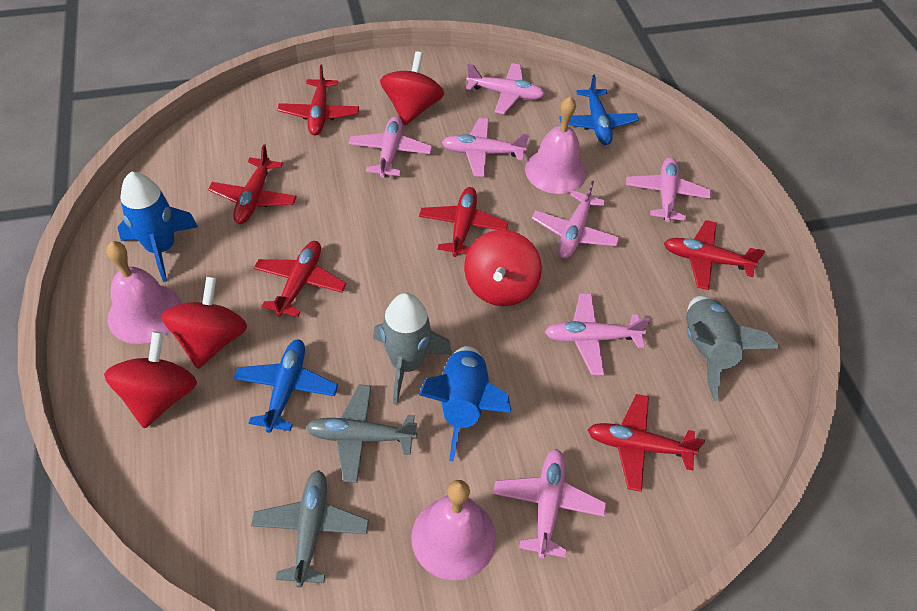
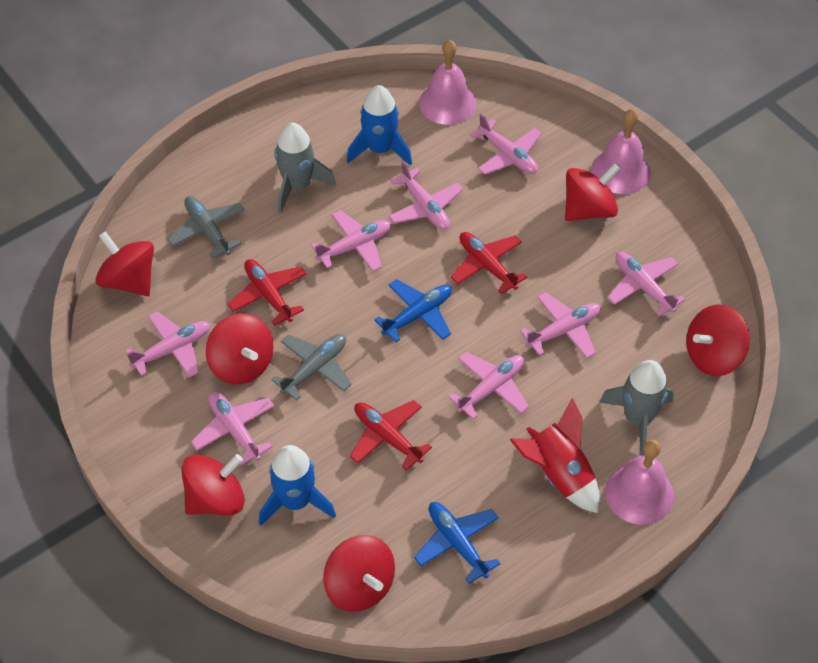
pink plane: 7 -> 8
red plane: 6 -> 3
red rocket: 0 -> 1
red spinning top: 4 -> 6

